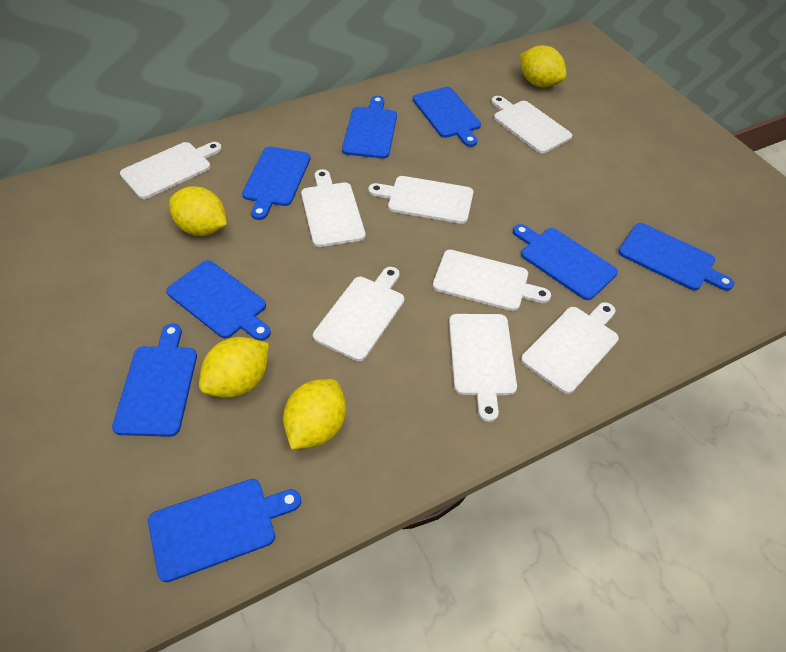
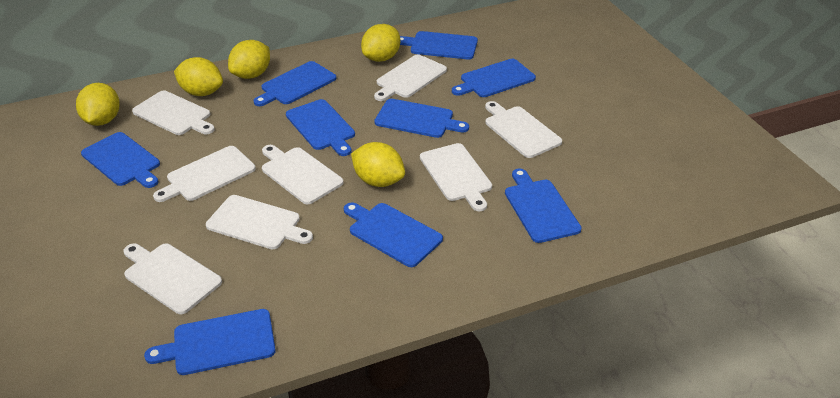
blue cutting board: 8 -> 9
yellow lemon: 4 -> 5

